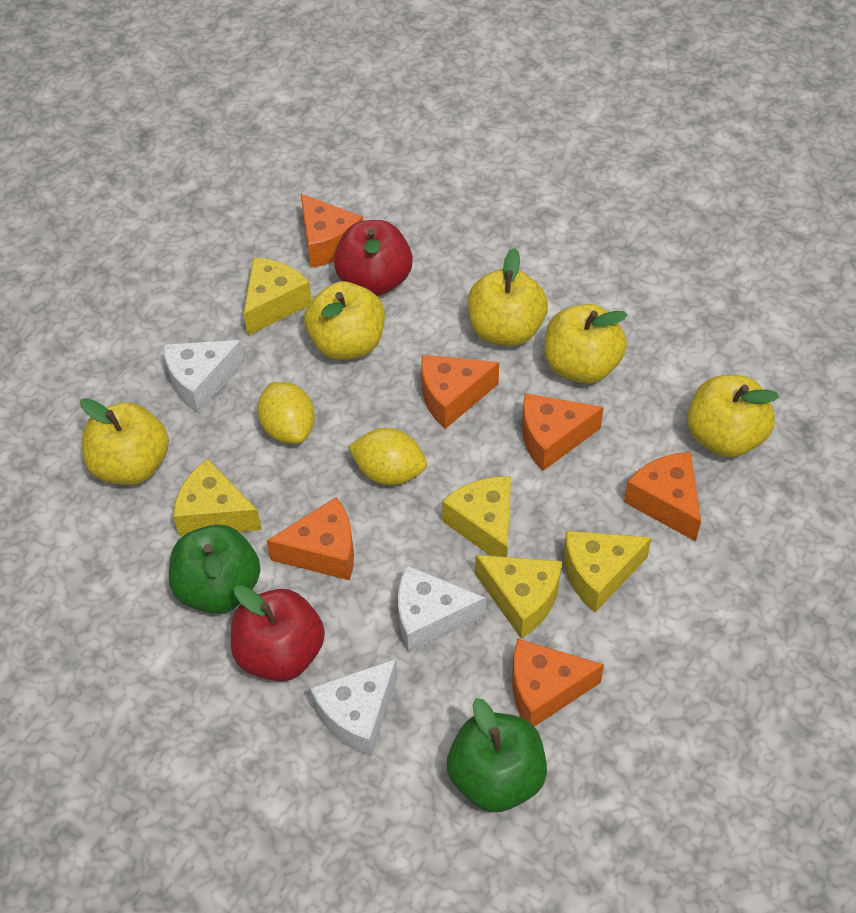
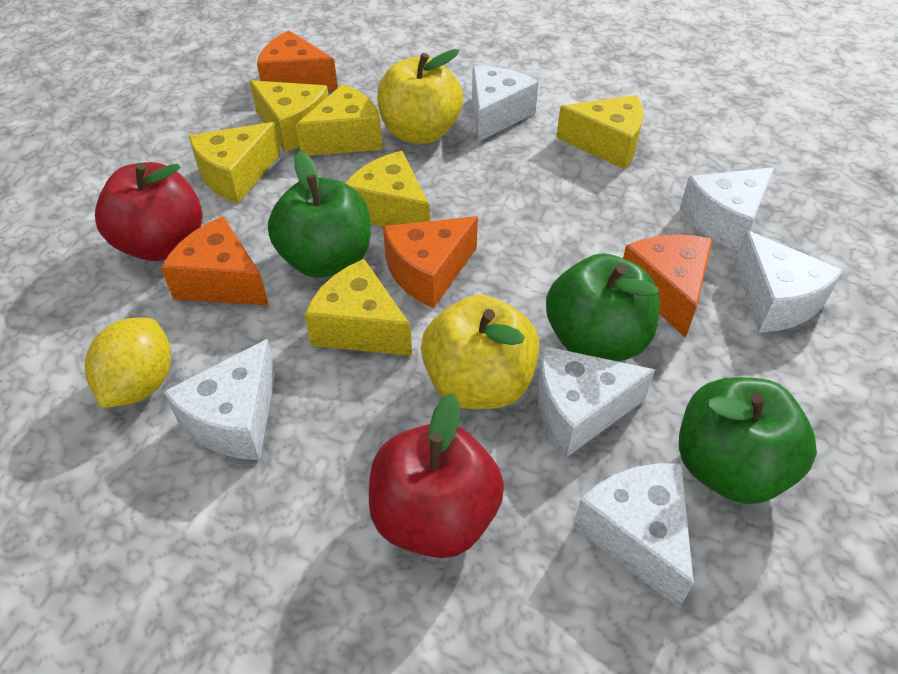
green apple: 2 -> 3
orange cheese: 6 -> 4
white cheese: 3 -> 6
yellow apple: 5 -> 2
yellow cheese: 5 -> 6
yellow lemon: 2 -> 1

